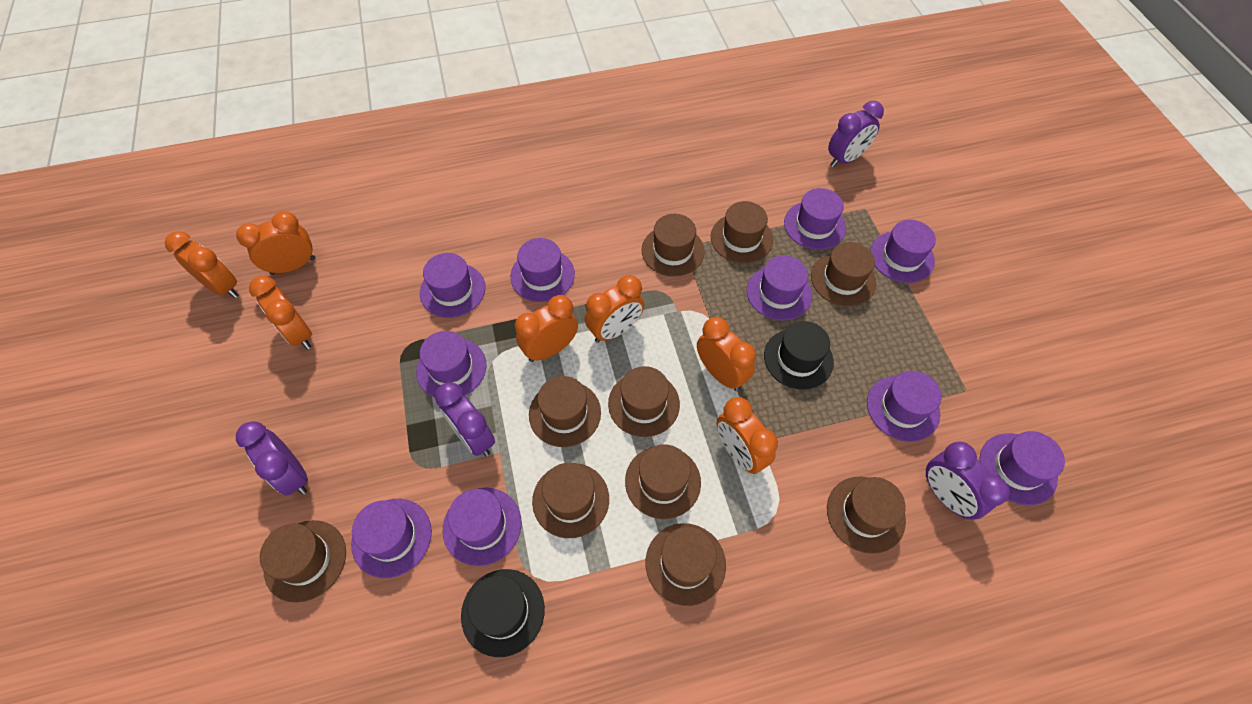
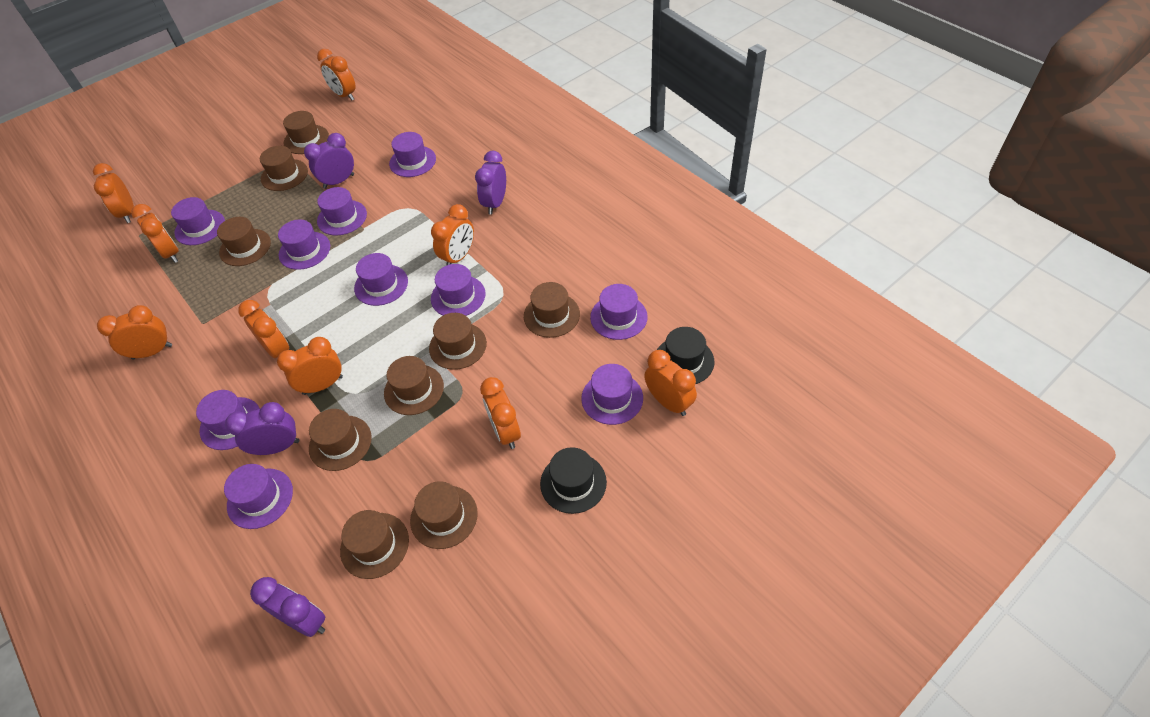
brown hat: 10 -> 9
orange clock: 7 -> 9

